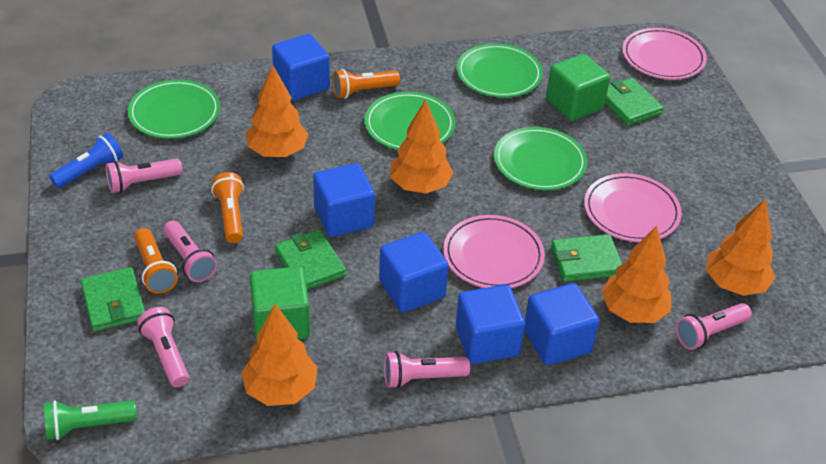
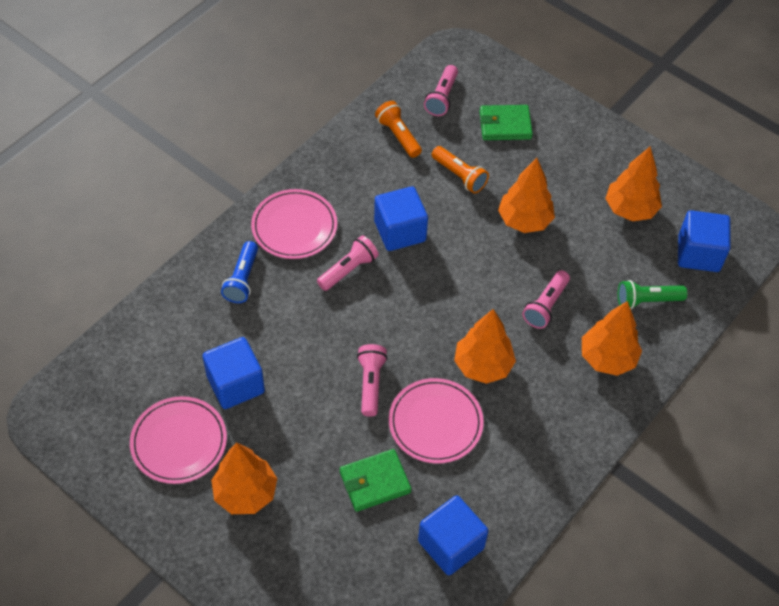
blue cube: 5 -> 4
green cube: 2 -> 0
green plate: 4 -> 0
green wallet: 4 -> 2
orange flashlight: 3 -> 2
pink flashlight: 5 -> 4

